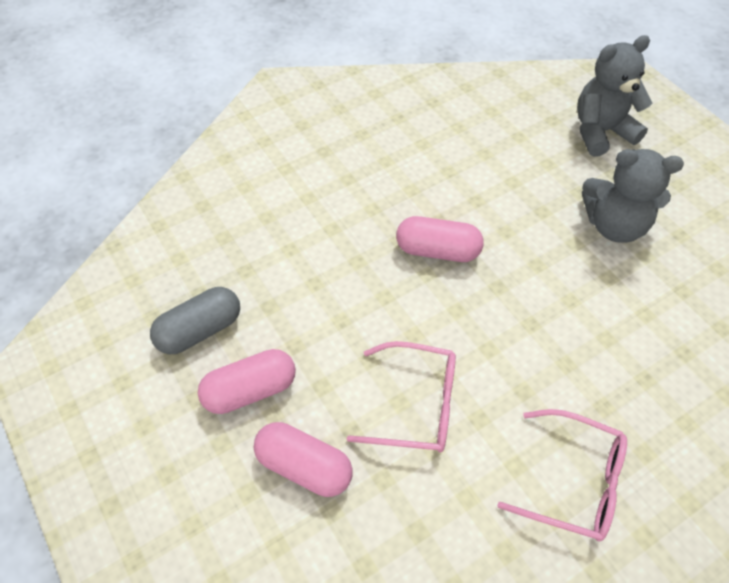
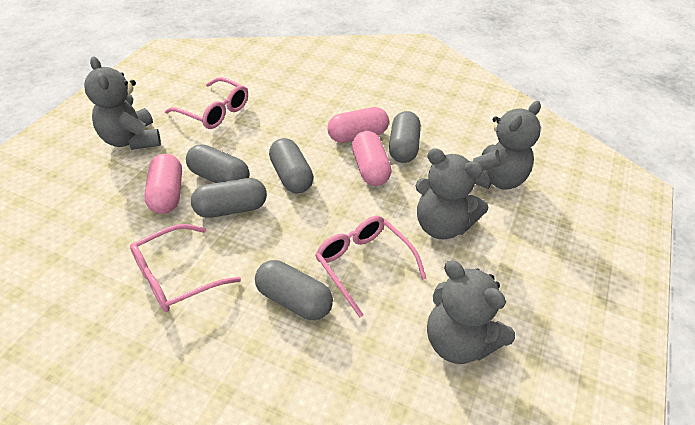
grey capsule: 1 -> 5
grey teddy bear: 2 -> 4
pink glasses: 2 -> 3

